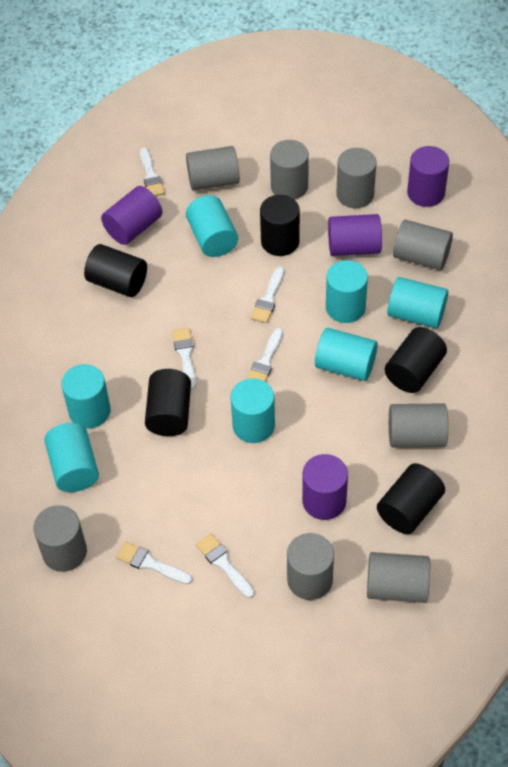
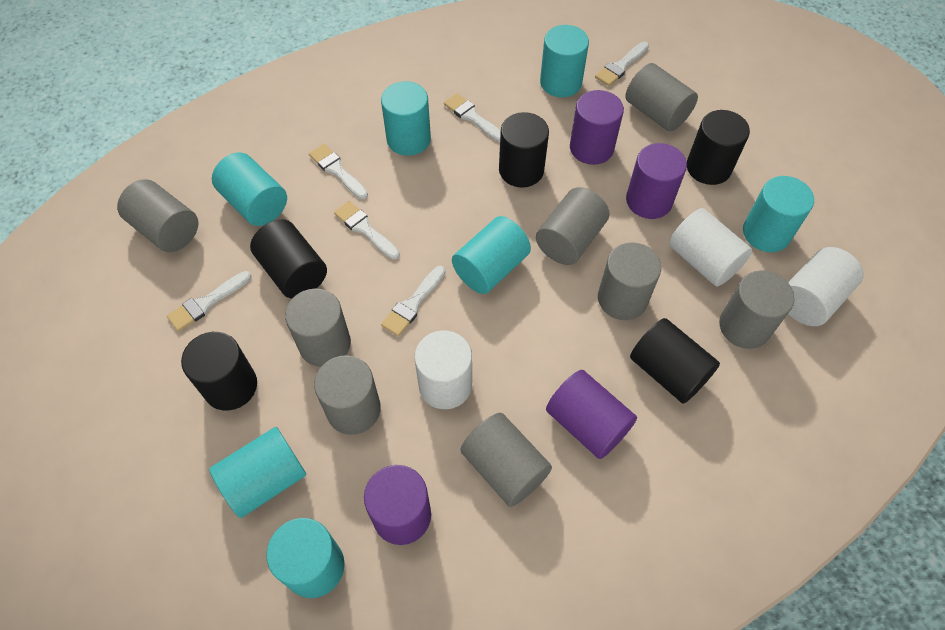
white cylinder: 0 -> 3

